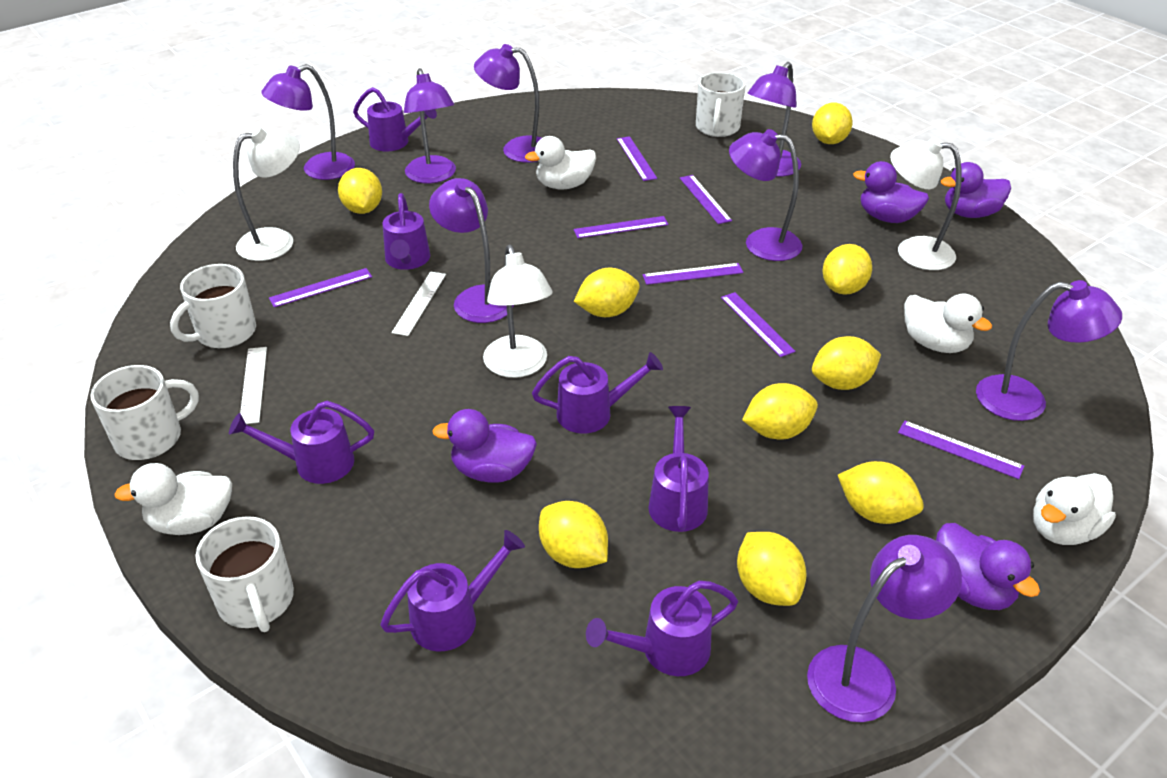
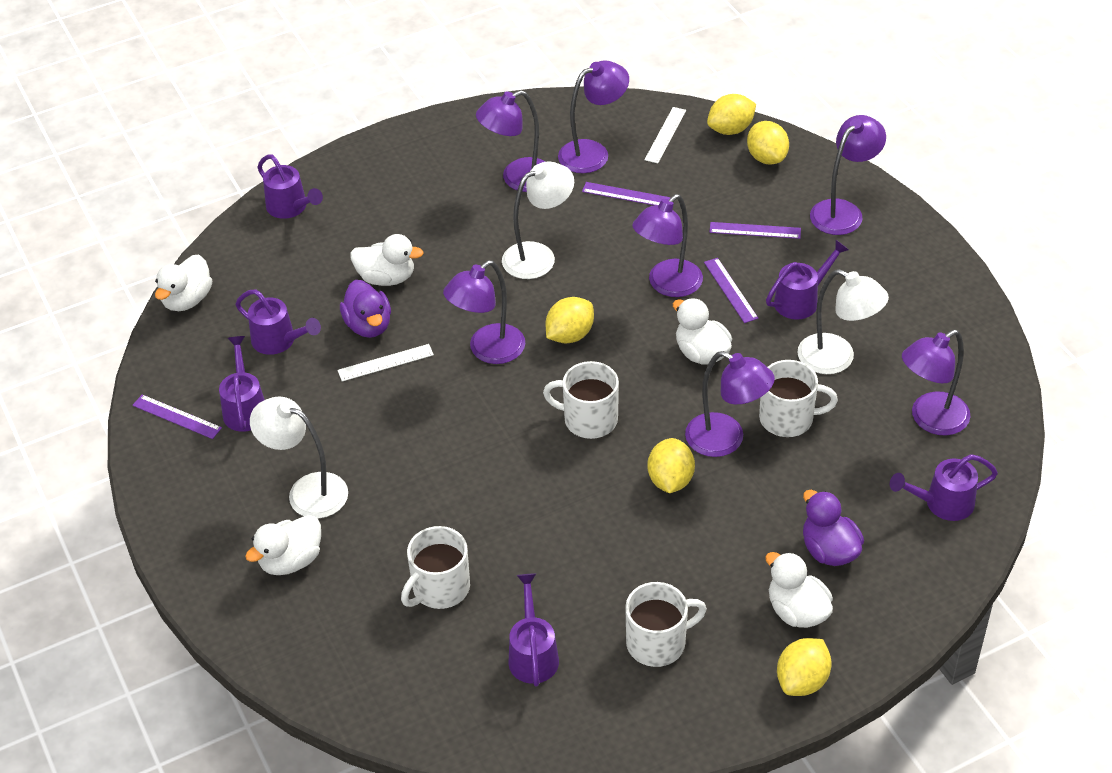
purple duck: 4 -> 2
purple lamp: 8 -> 7
purple ruler: 7 -> 4
purple watering can: 7 -> 6
white duck: 4 -> 5
yellow lemon: 9 -> 5

